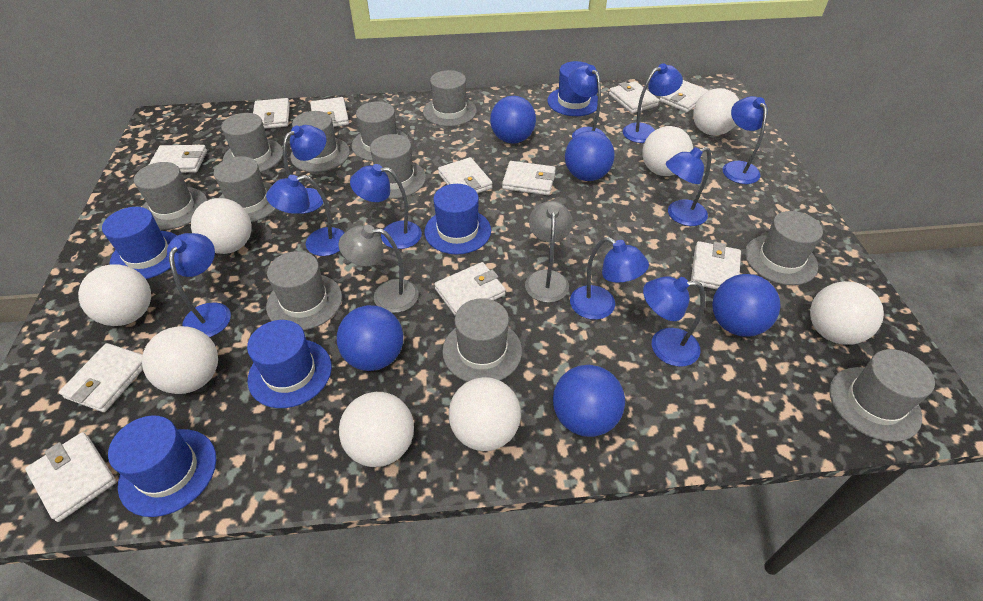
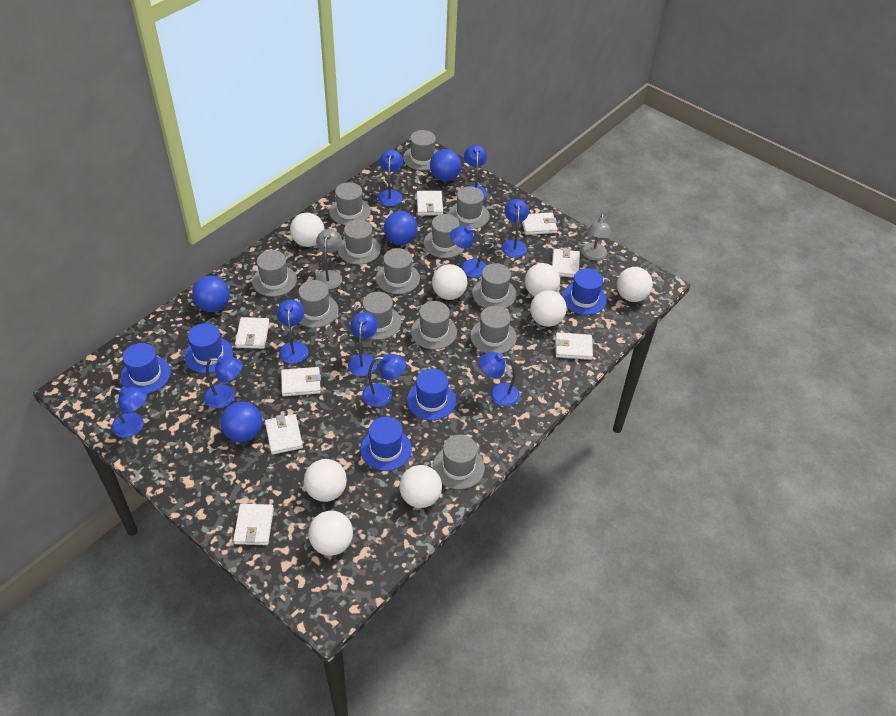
blue ball: 5 -> 4
grey hat: 11 -> 13
white wallet: 11 -> 8

